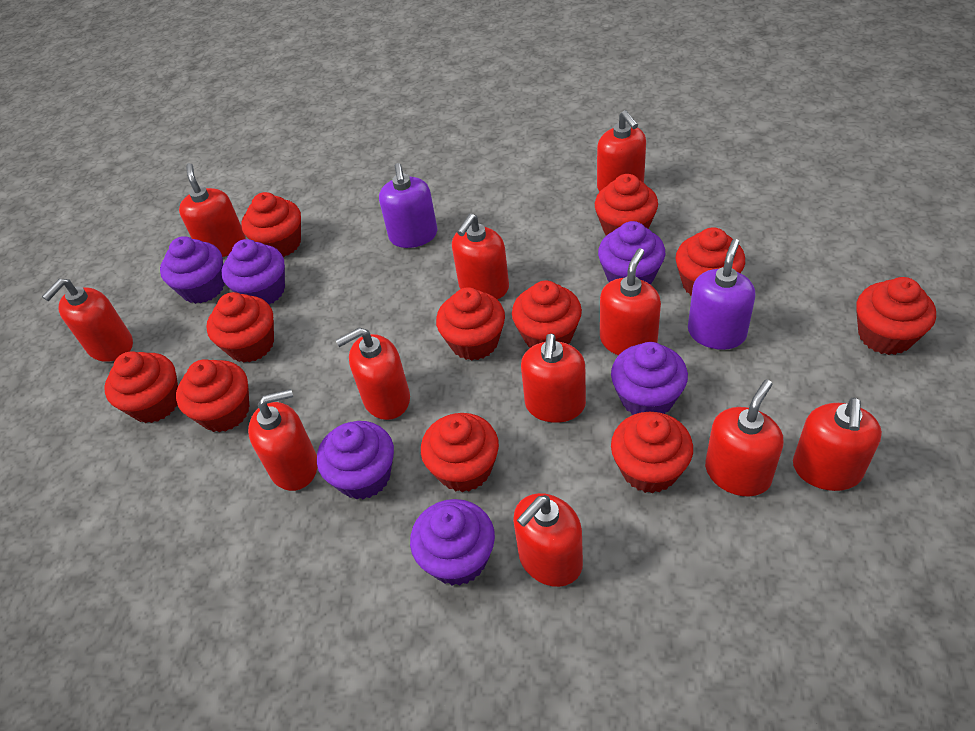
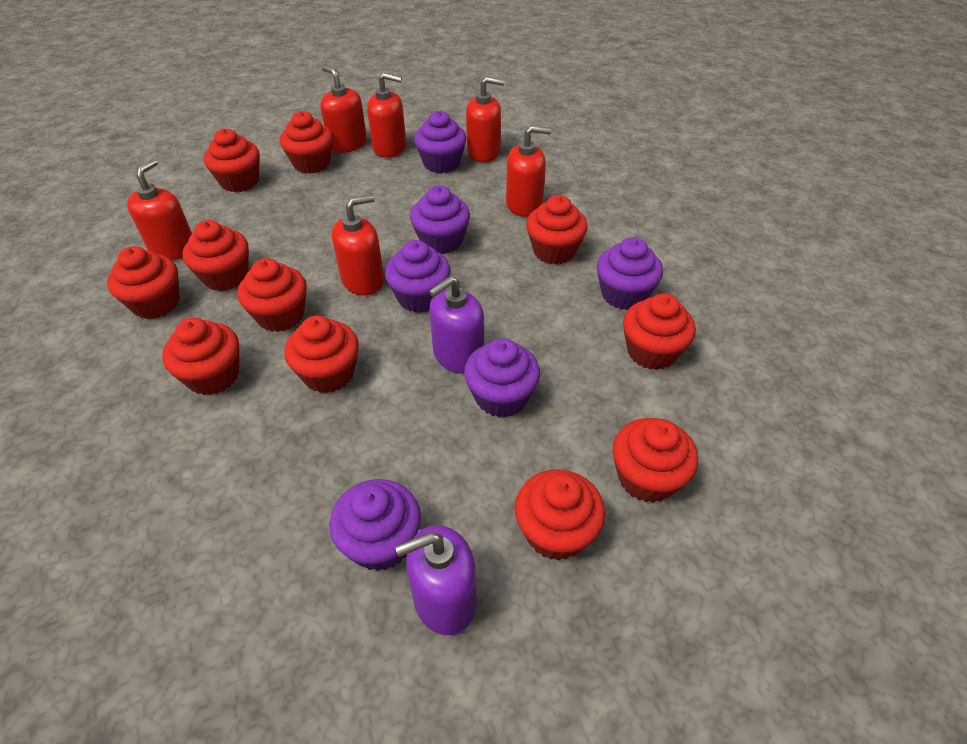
red soap dispenser: 11 -> 6

